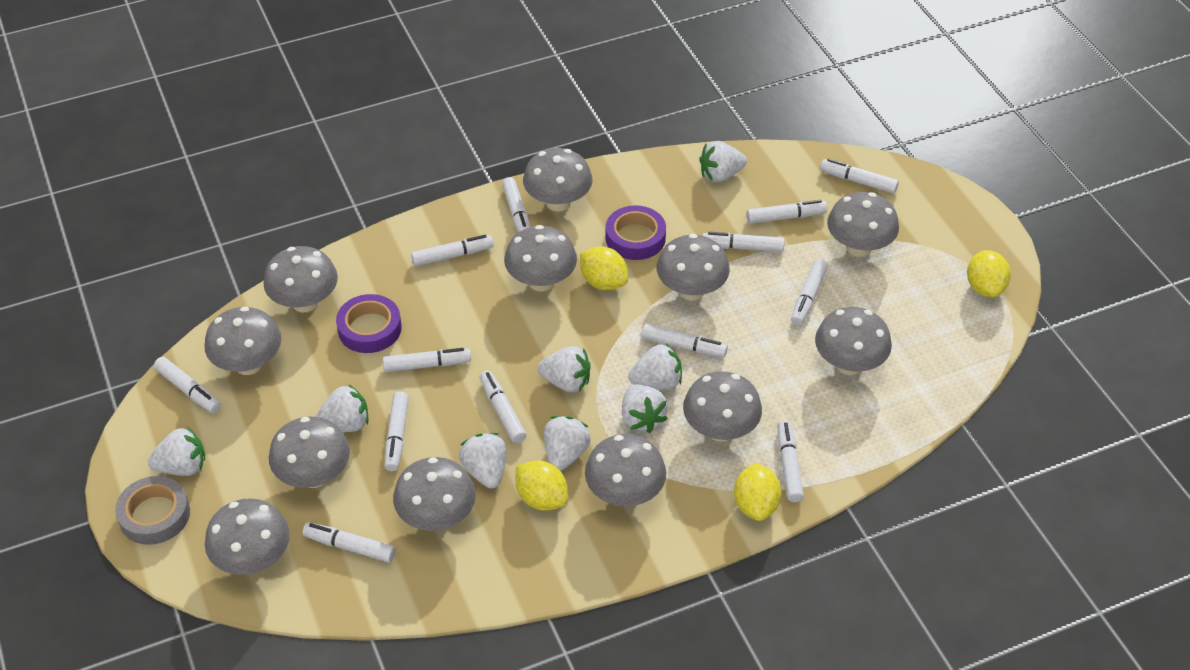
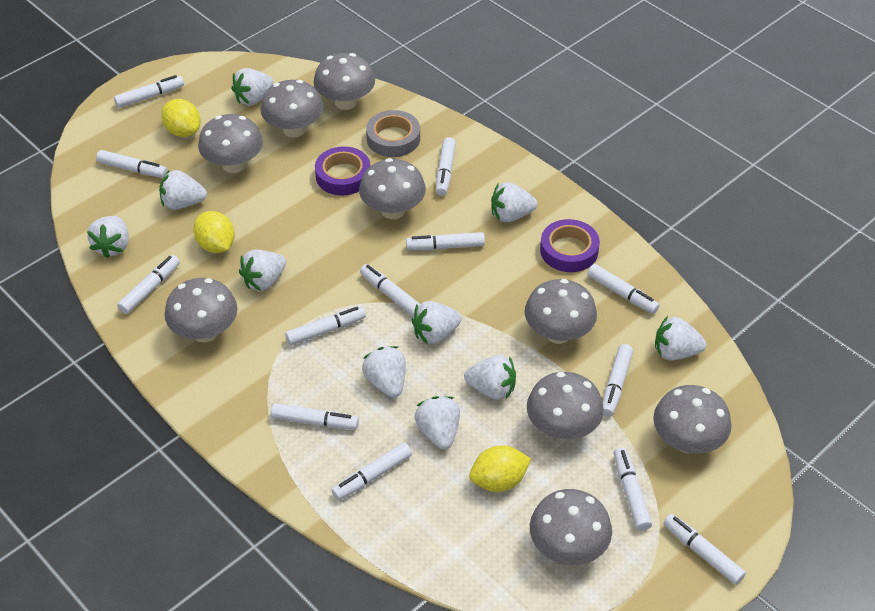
grey mushroom: 12 -> 9
white strawberry: 8 -> 10
yellow lemon: 4 -> 3

